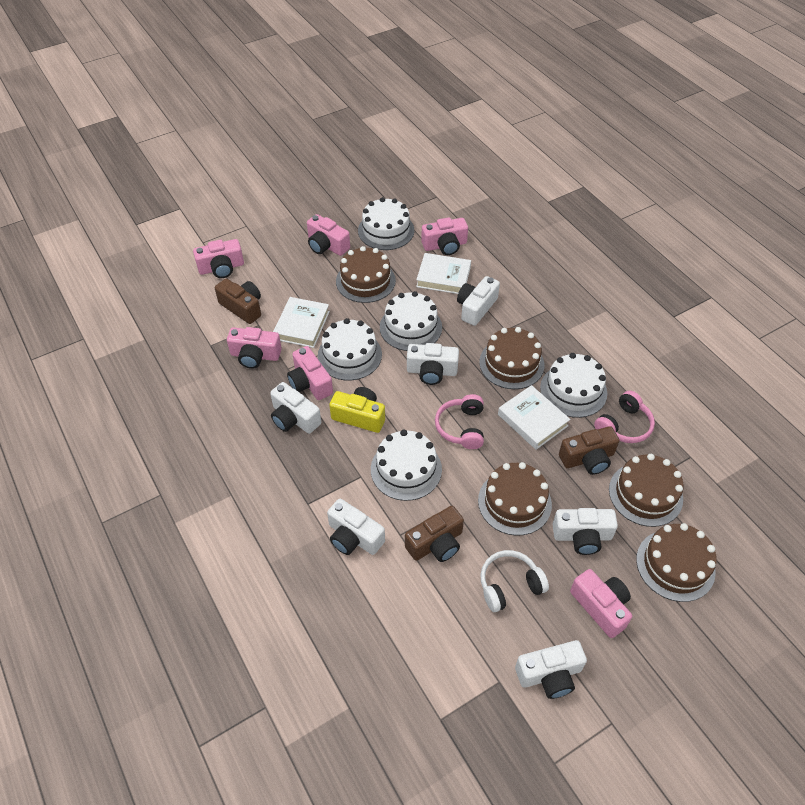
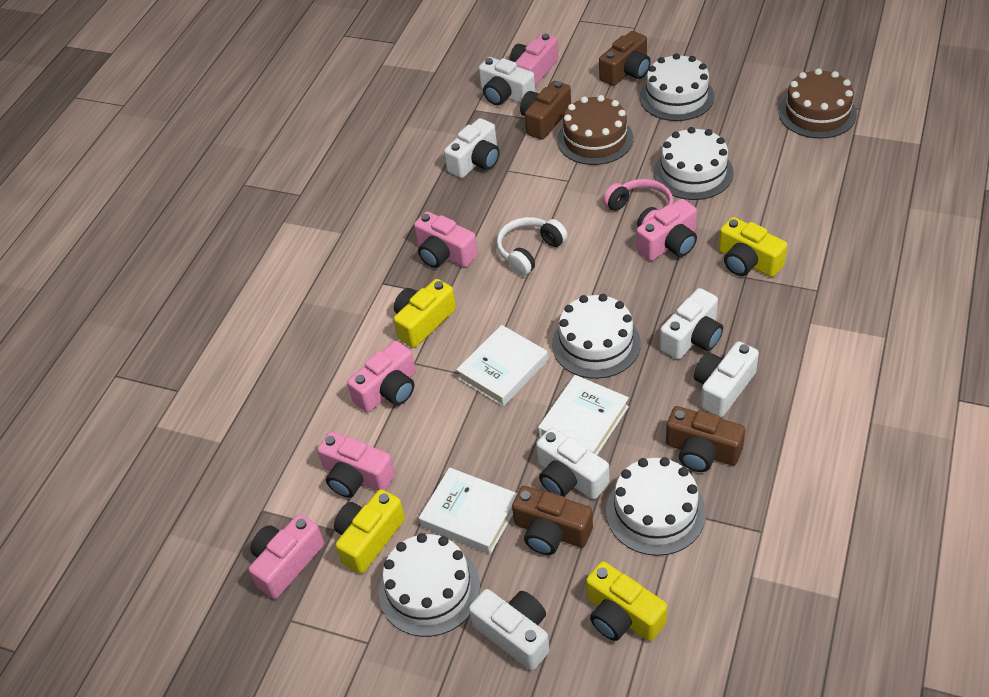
brown cake: 5 -> 2
brown camera: 3 -> 4
pink headphones: 2 -> 1
yellow camera: 1 -> 4

